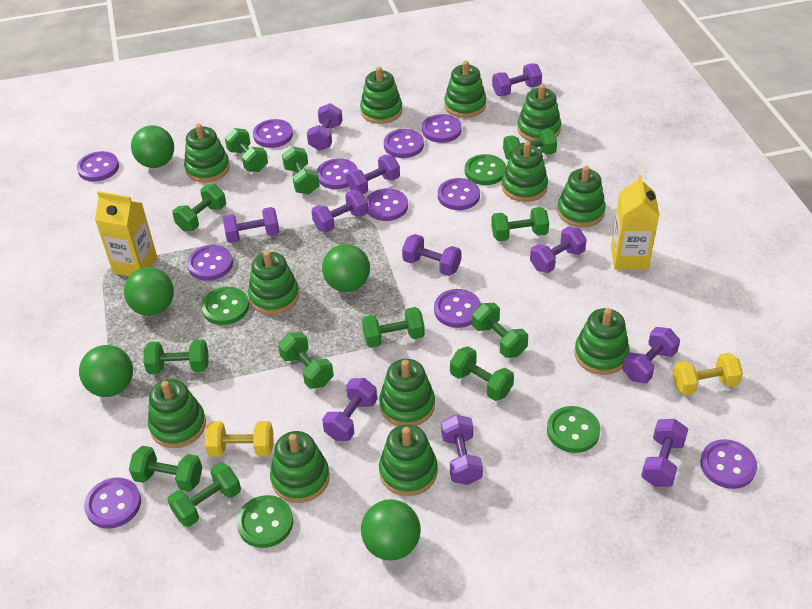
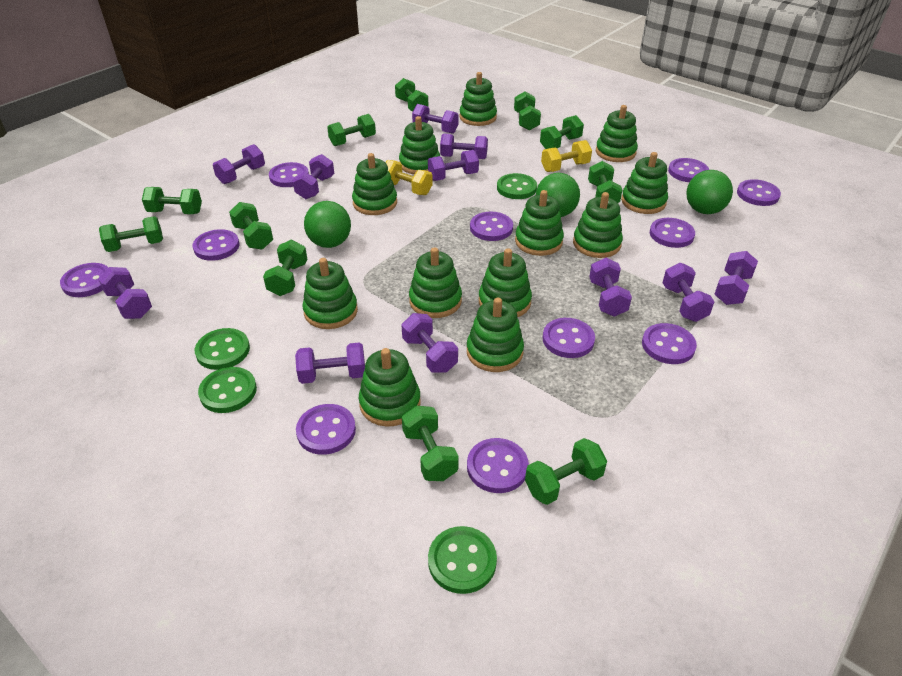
green ball: 5 -> 3
green dumbbell: 12 -> 11
yellow carton: 2 -> 0

